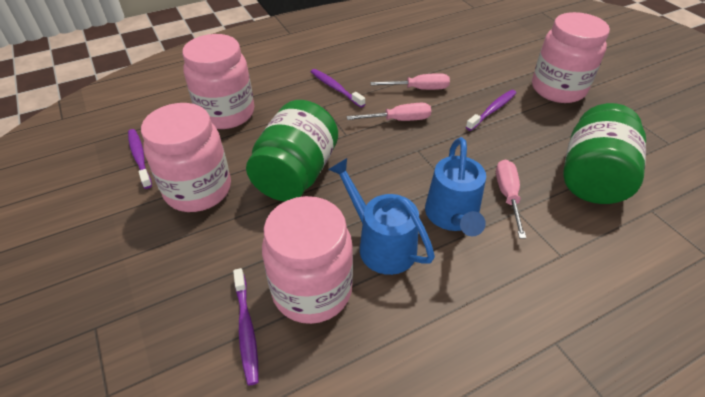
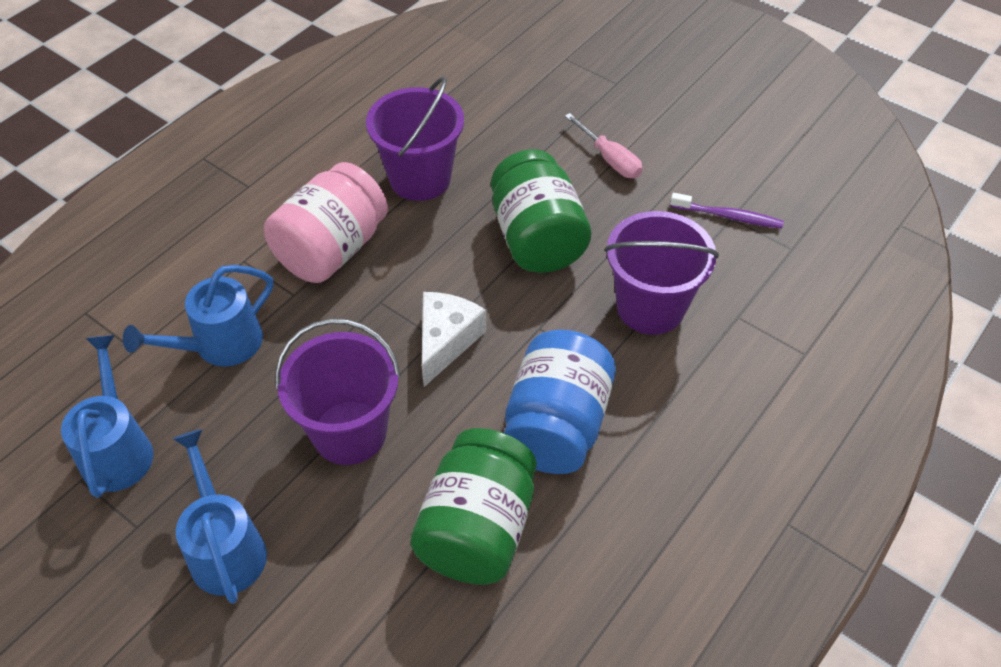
blue jar: 0 -> 1
blue watering can: 2 -> 3
pink jar: 4 -> 1
pink screwdriver: 3 -> 1
purple bucket: 0 -> 3
purple toothbrush: 4 -> 1
white cheese: 0 -> 1

